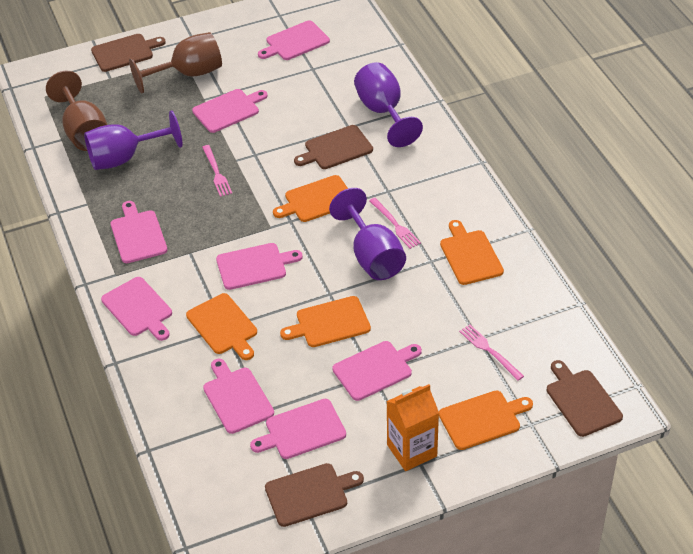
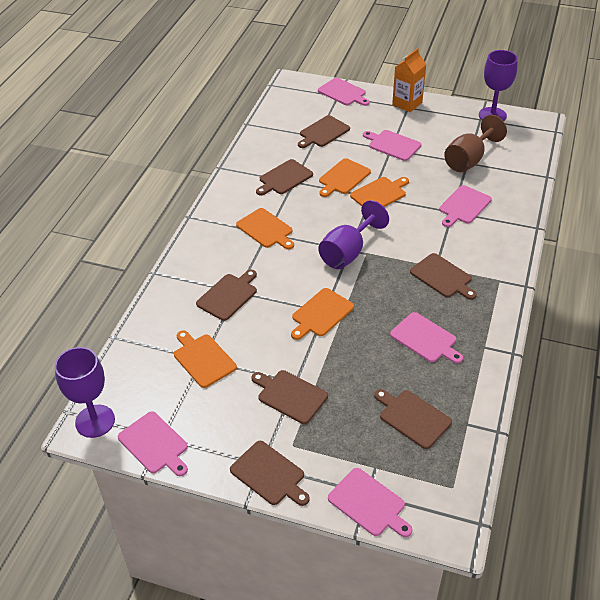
brown cutting board: 4 -> 7
brown goblet: 2 -> 1
pink cutting board: 8 -> 6
pink fork: 3 -> 0

